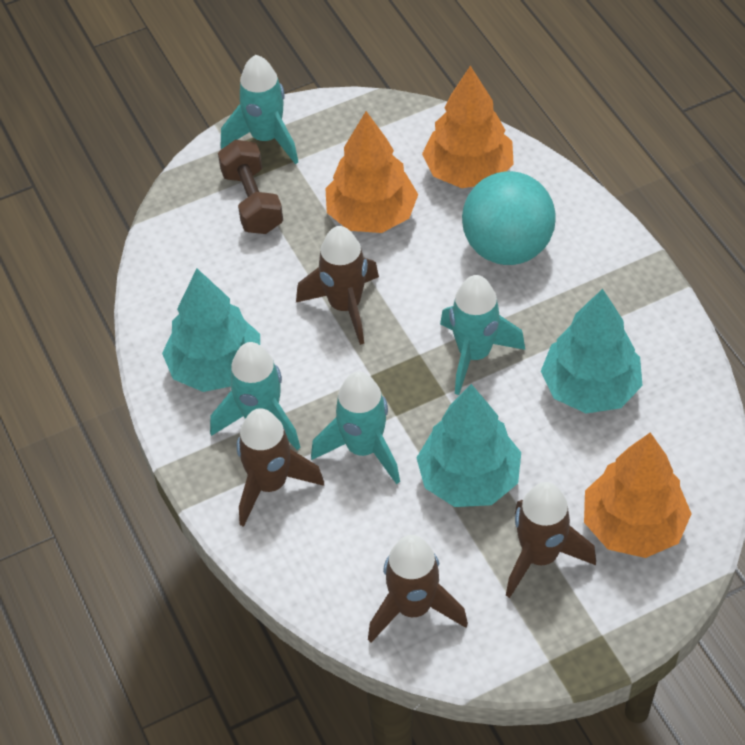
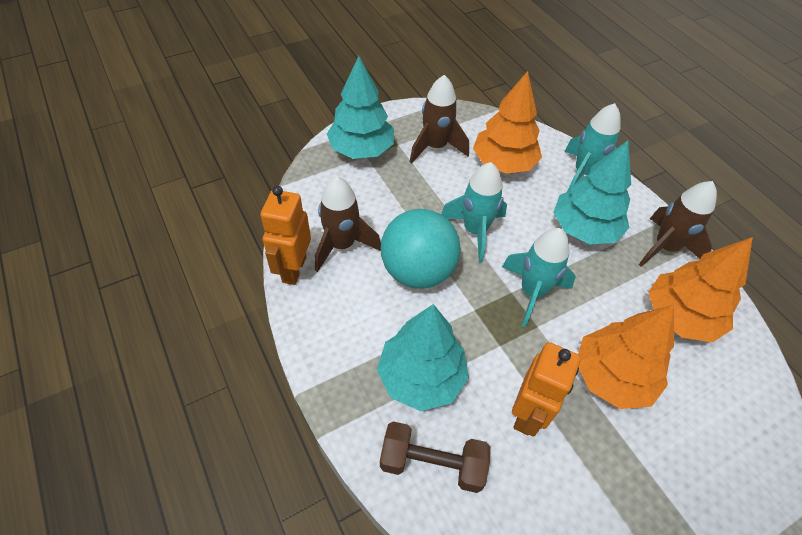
brown rocket: 4 -> 3
orange robot: 0 -> 2
turquoise rocket: 4 -> 3

